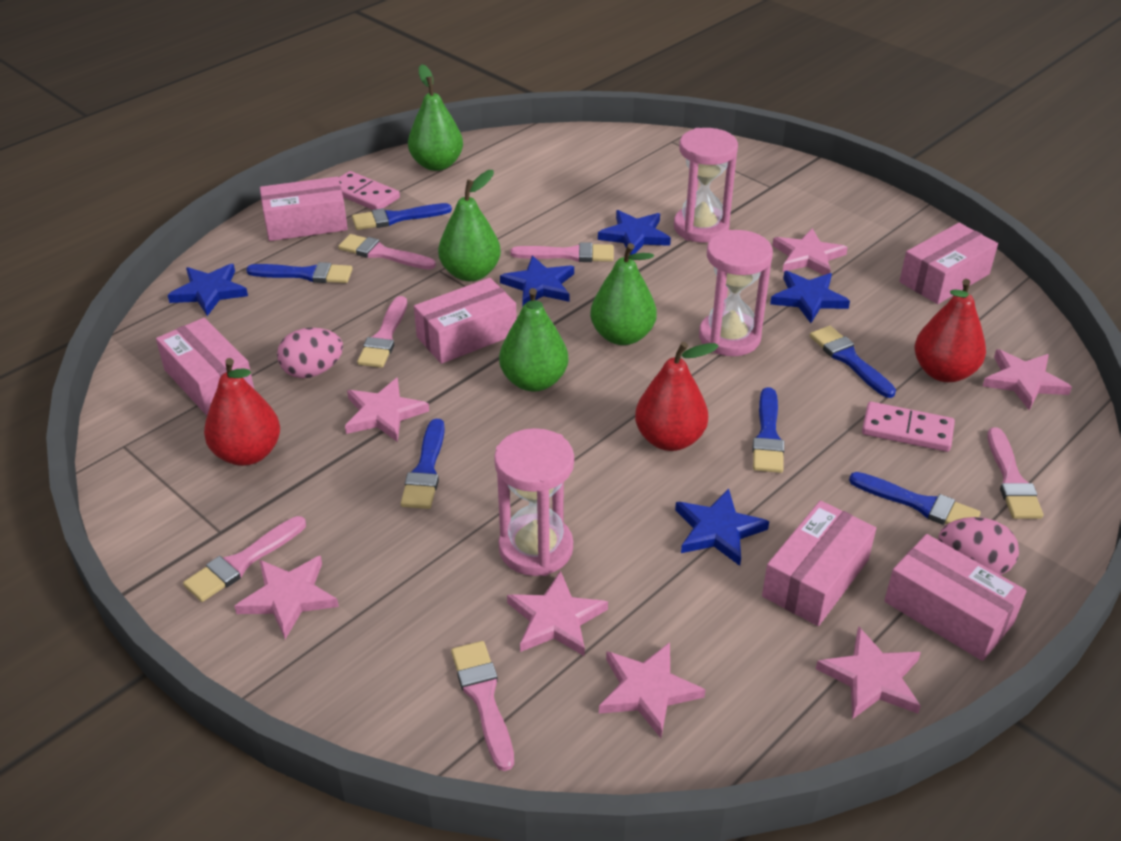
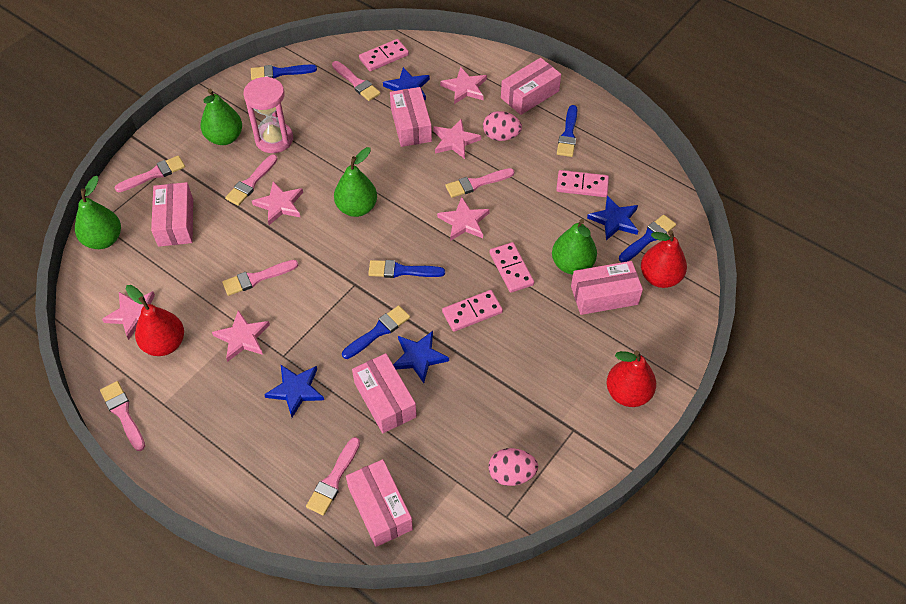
blue brush: 6 -> 5
blue star: 5 -> 4
pink brush: 6 -> 7
pink domino: 2 -> 4
pink hourglass: 3 -> 1
pink star: 7 -> 6

